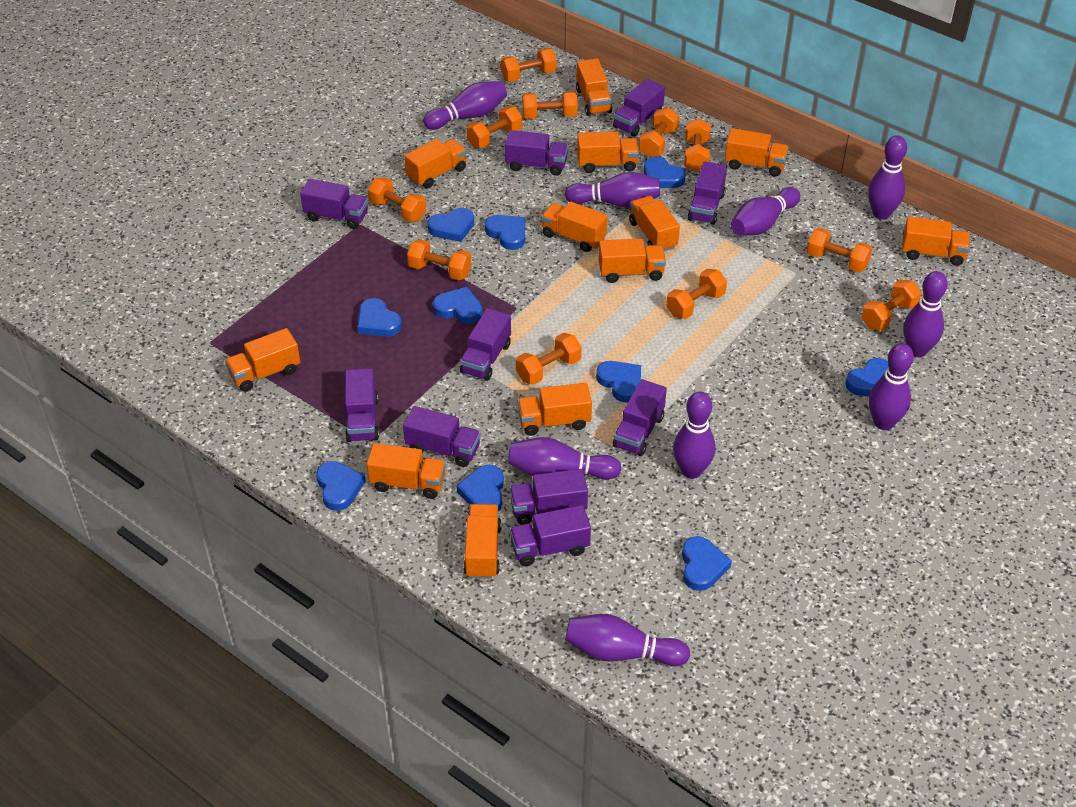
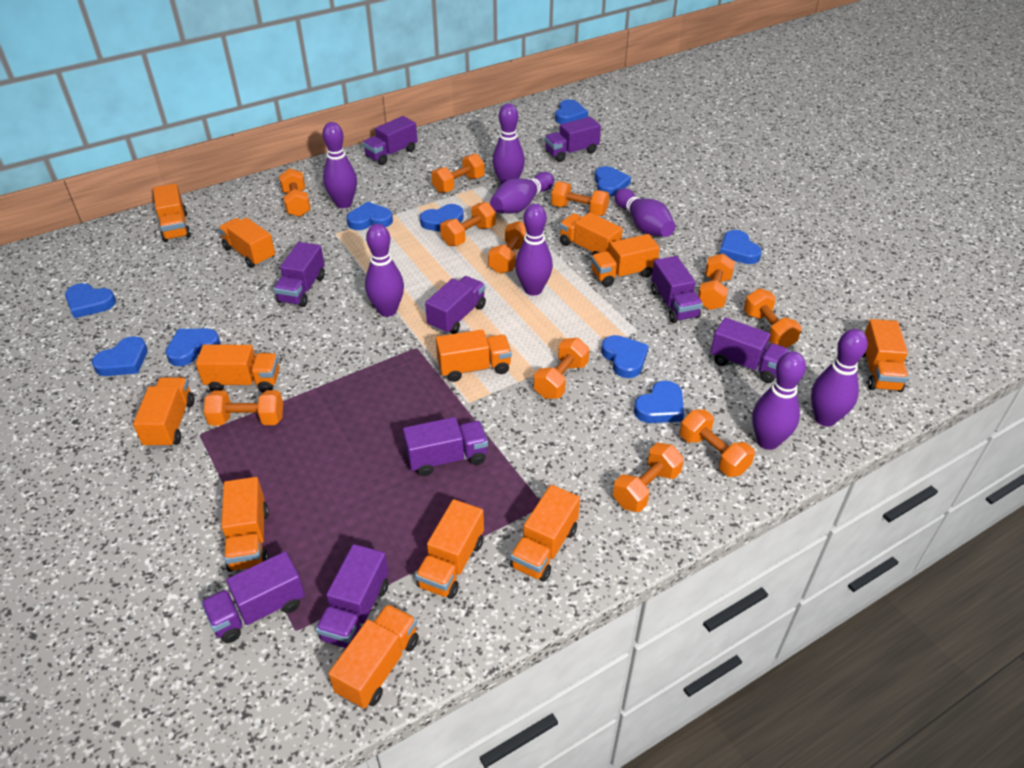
purple bowling pin: 9 -> 8
purple truck: 10 -> 9

